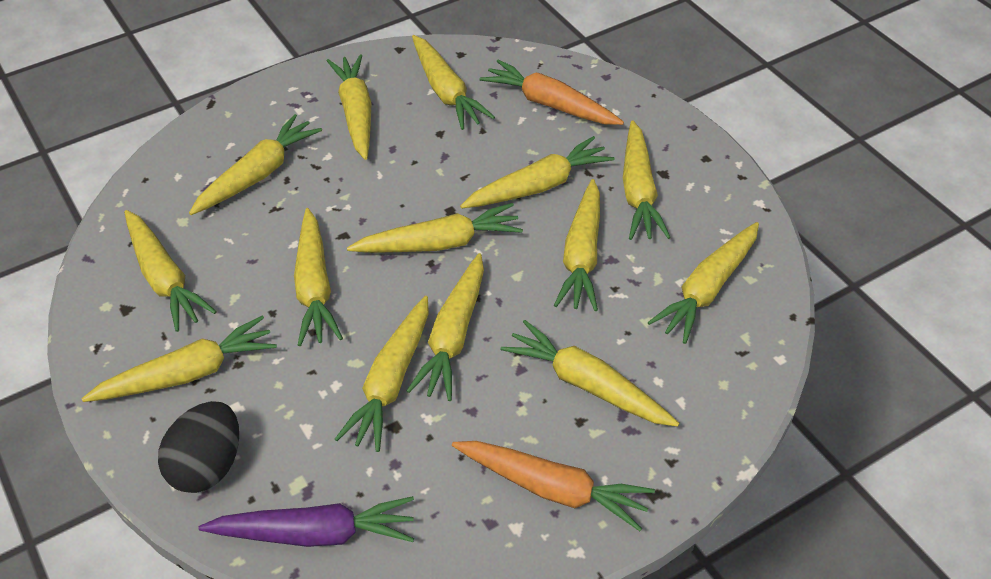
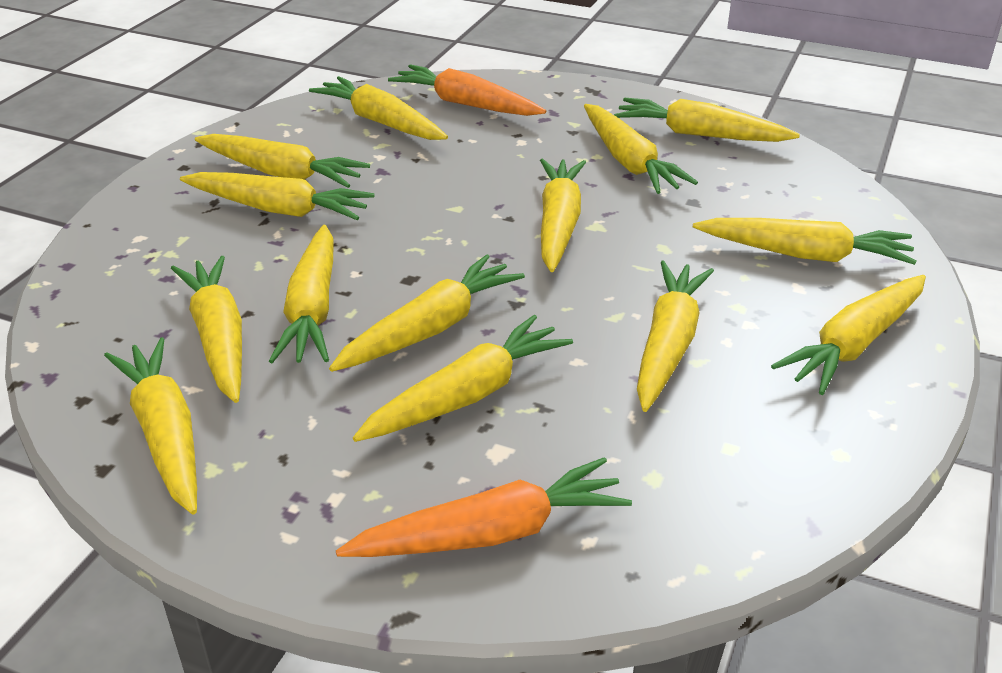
black egg: 1 -> 0
purple carrot: 1 -> 0

